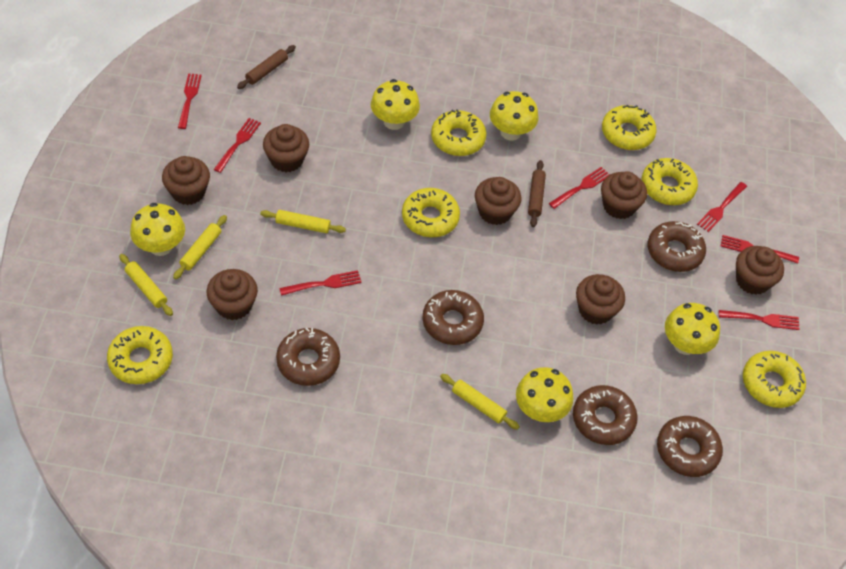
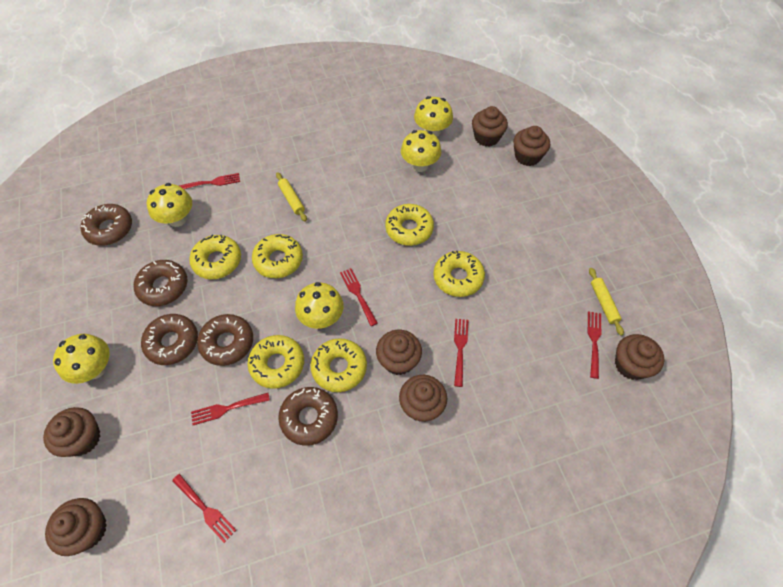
brown rolling pin: 2 -> 0
red fork: 7 -> 6
yellow rolling pin: 4 -> 2

